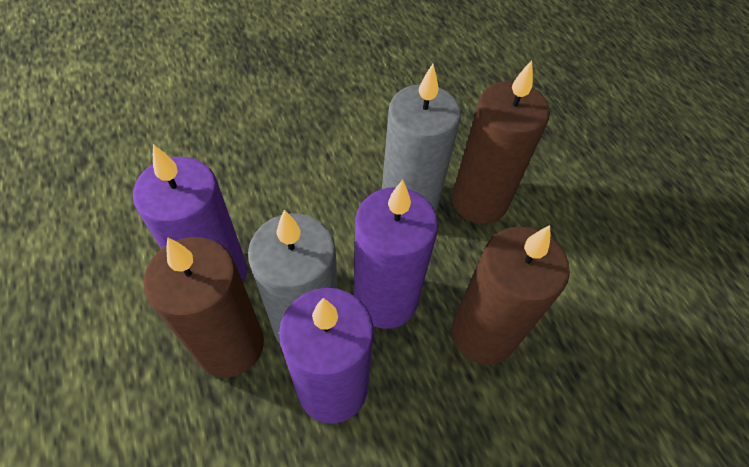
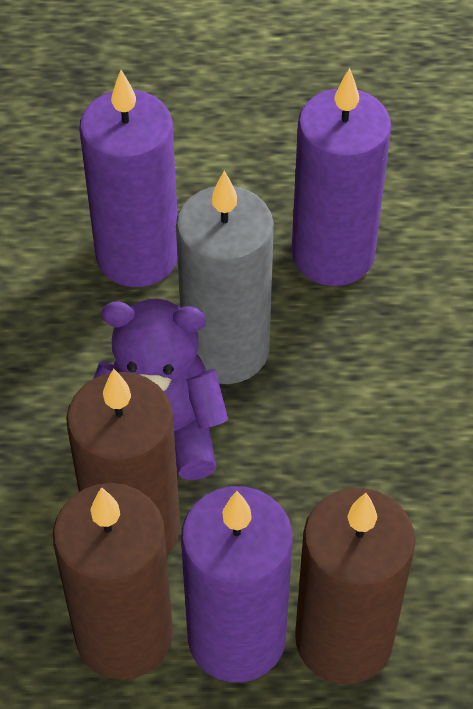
grey candle: 2 -> 1
purple teddy bear: 0 -> 1

